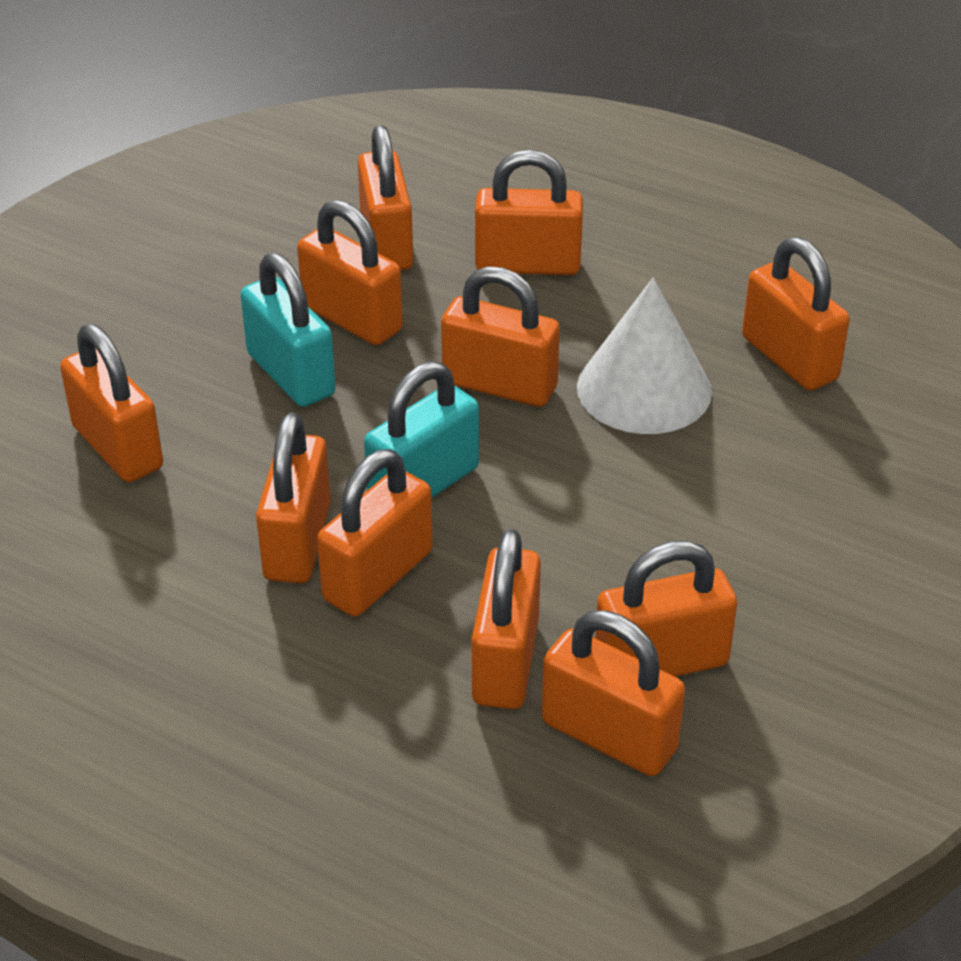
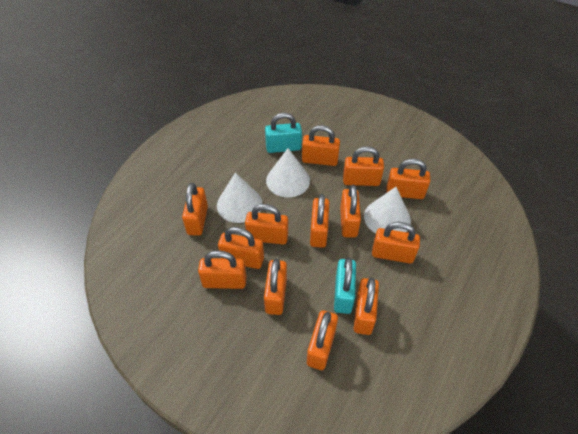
orange padlock: 11 -> 13
white cone: 1 -> 3

